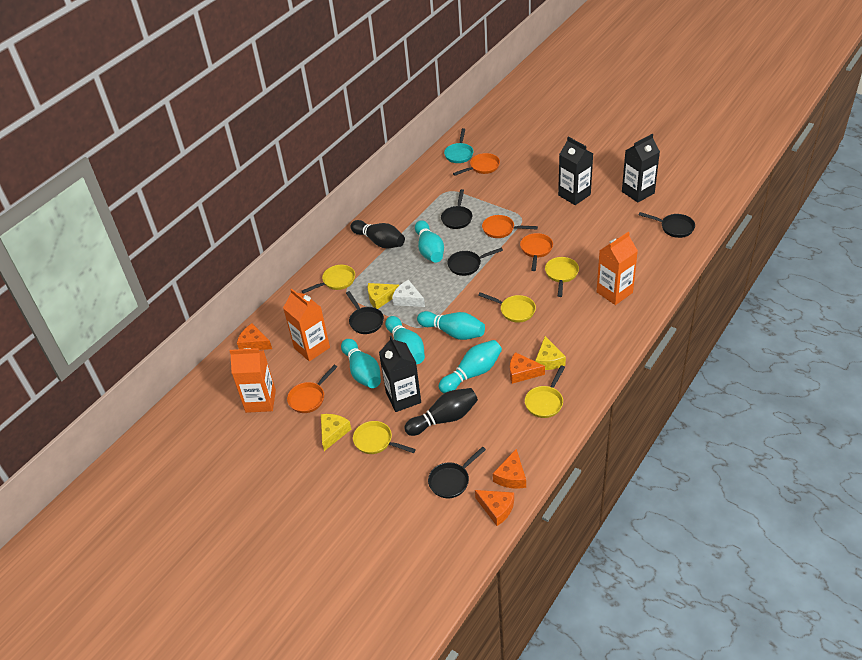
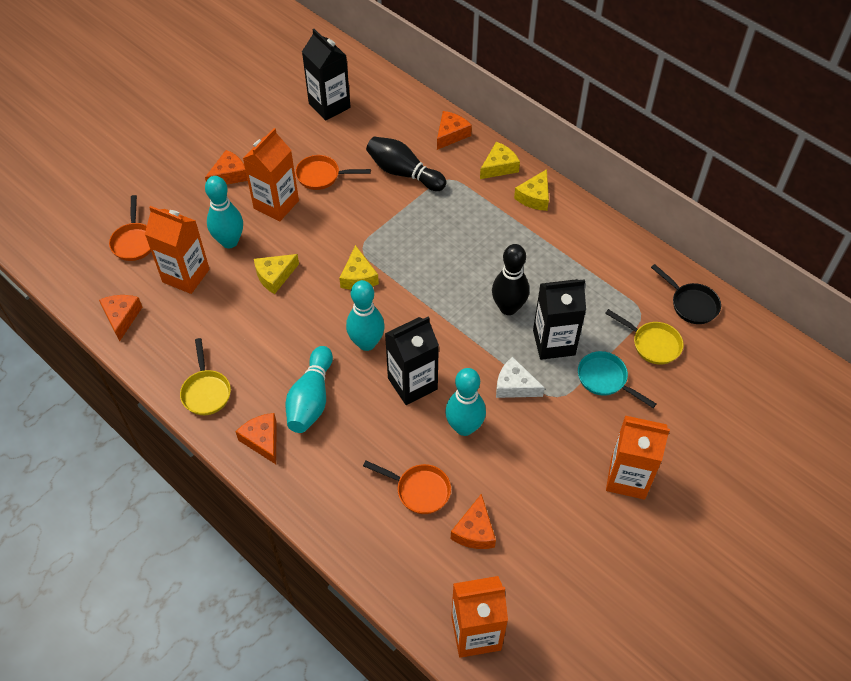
black pan: 5 -> 1
orange carton: 3 -> 4
orange cheese: 4 -> 5
orange pan: 4 -> 3
turquoise bowling pin: 5 -> 4
yellow cheese: 3 -> 4
yellow pan: 5 -> 2

